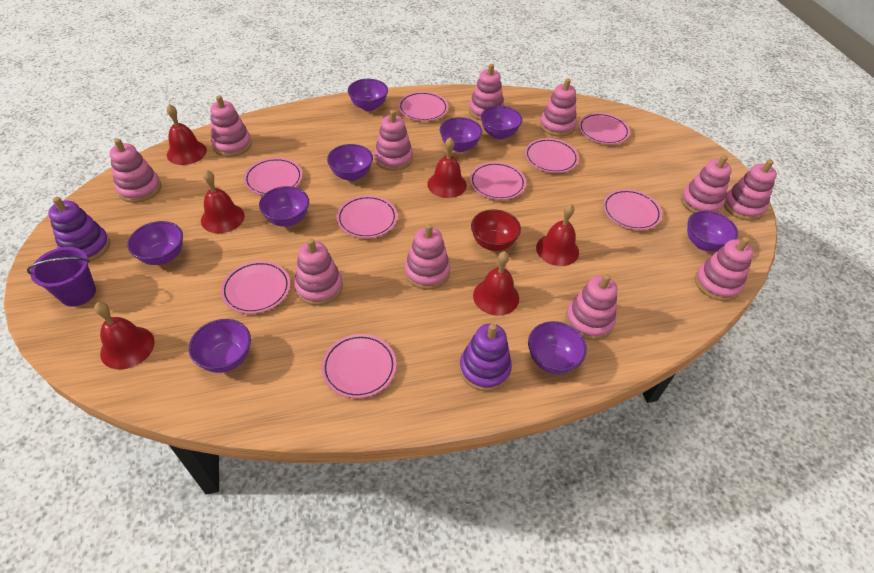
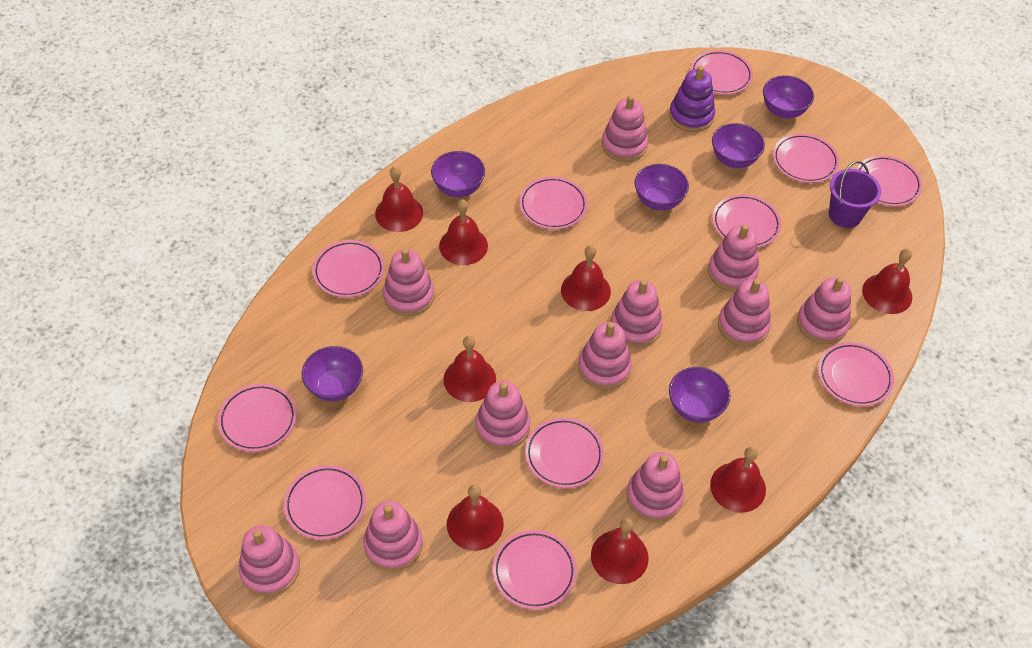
pink plate: 9 -> 11
purple bowl: 9 -> 6
purple stacking toy: 2 -> 1
red bell: 6 -> 8
red bowl: 1 -> 0

